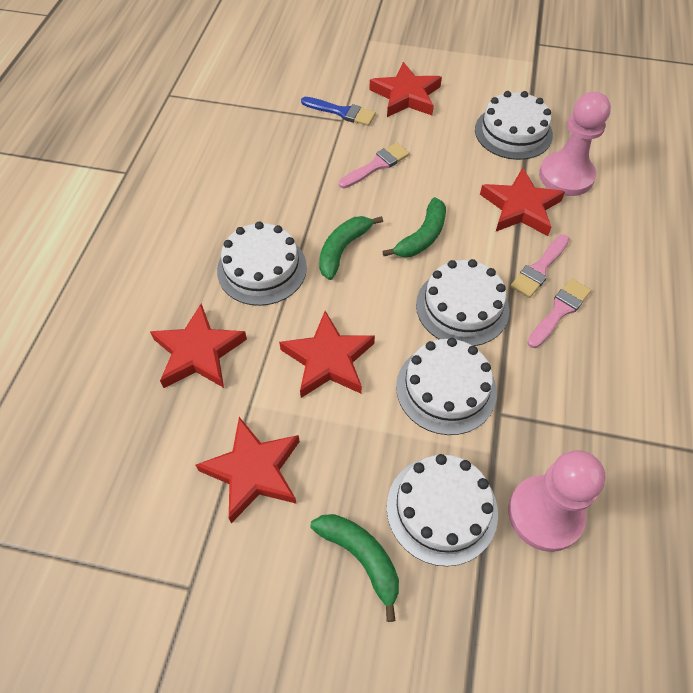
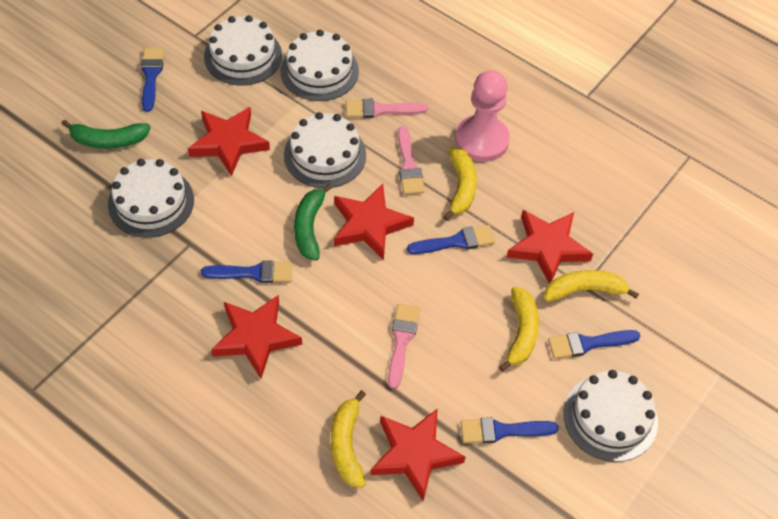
blue brush: 1 -> 5
green banana: 3 -> 2
pink pawn: 2 -> 1
yellow banana: 0 -> 4

